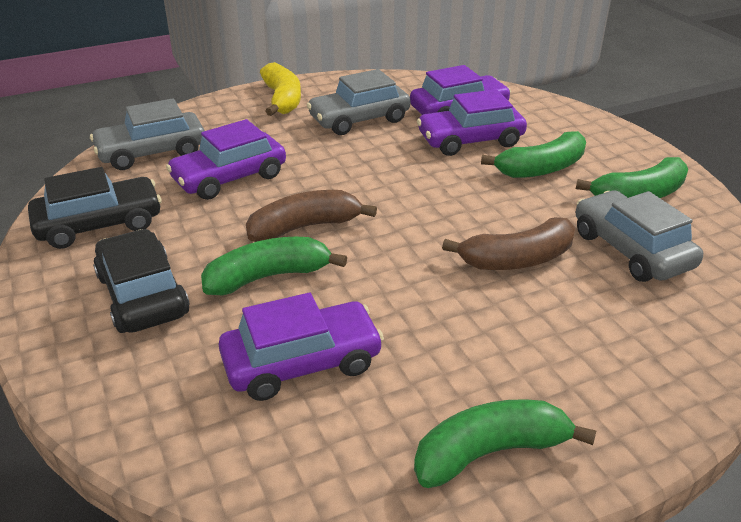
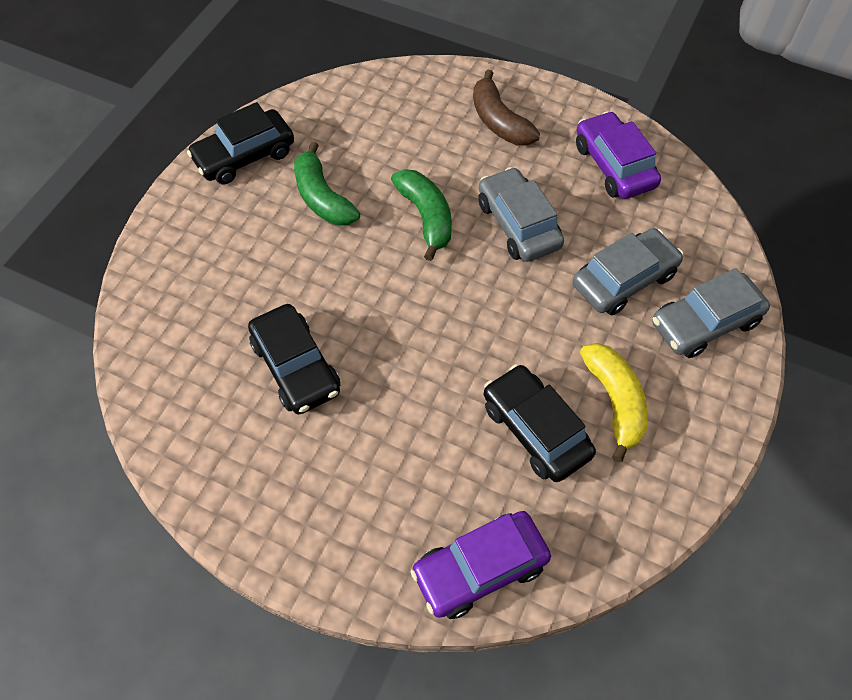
black car: 2 -> 3
brown banana: 2 -> 1
green banana: 4 -> 2
purple car: 4 -> 2

